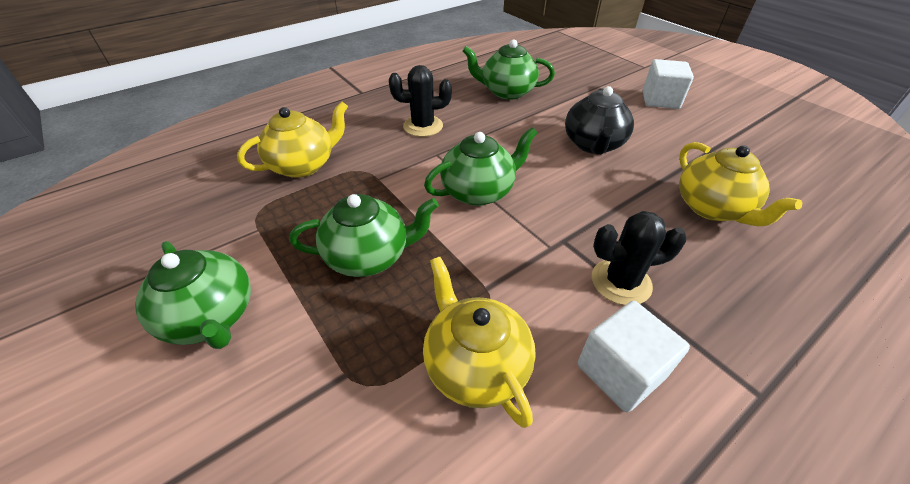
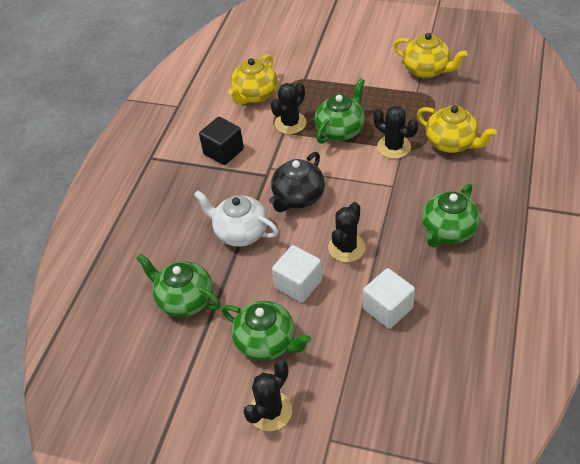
black cactus: 2 -> 4
black cube: 0 -> 1
white teapot: 0 -> 1

